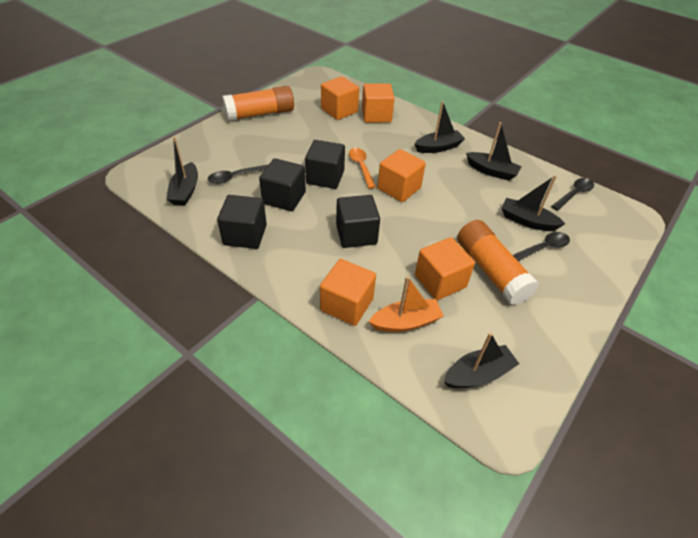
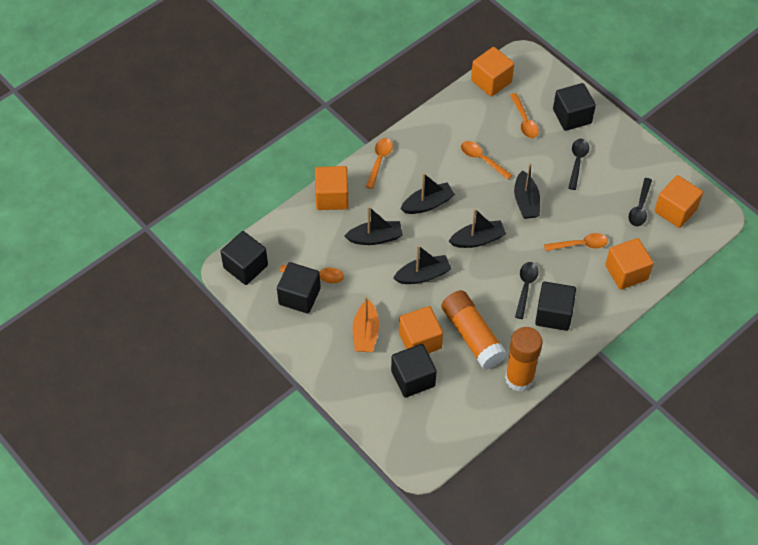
black cube: 4 -> 5
orange spoon: 1 -> 5

